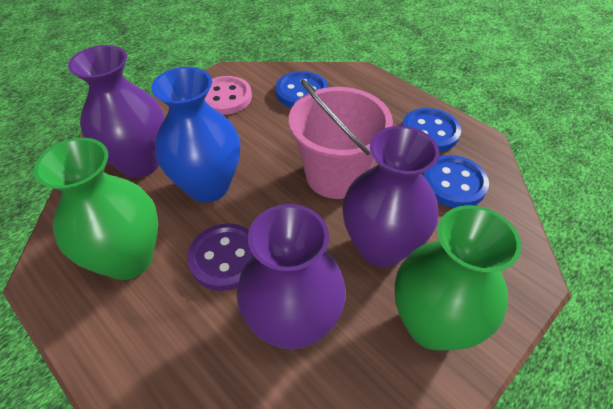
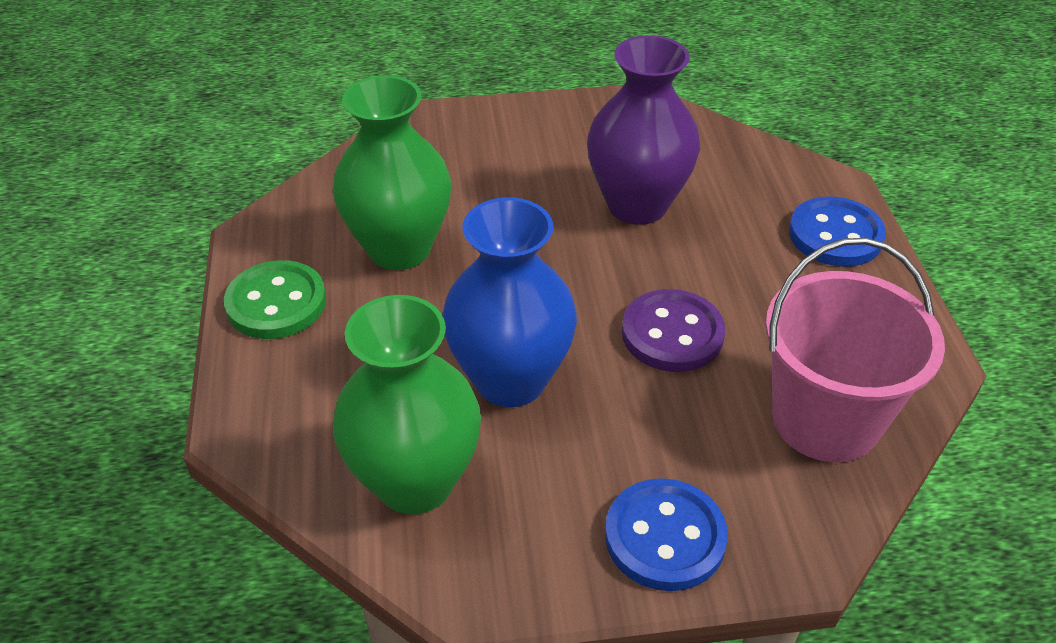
blue button: 3 -> 2
green button: 0 -> 1
pink button: 1 -> 0
purple vase: 3 -> 1

